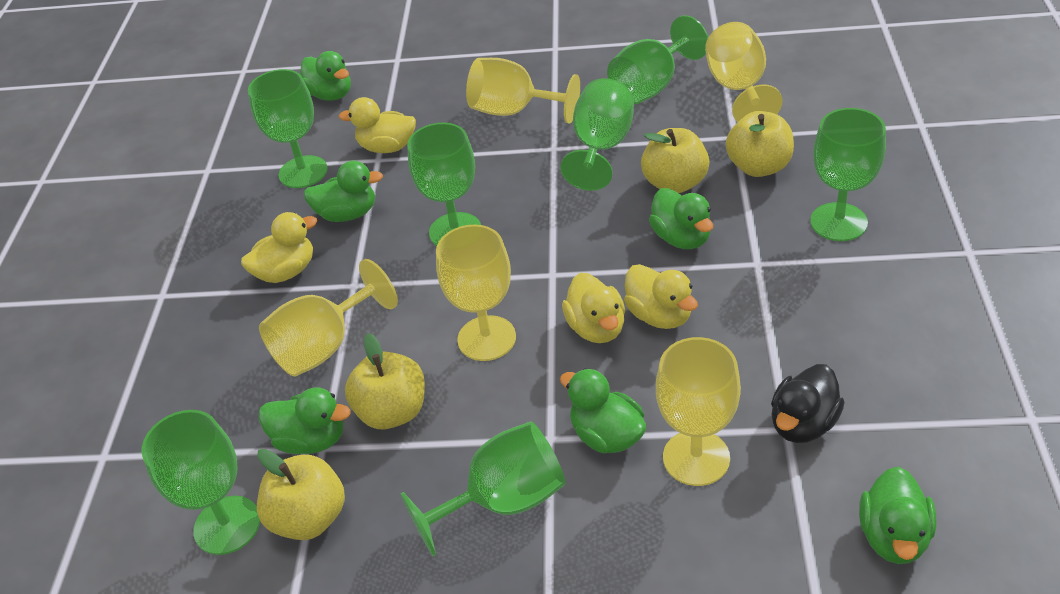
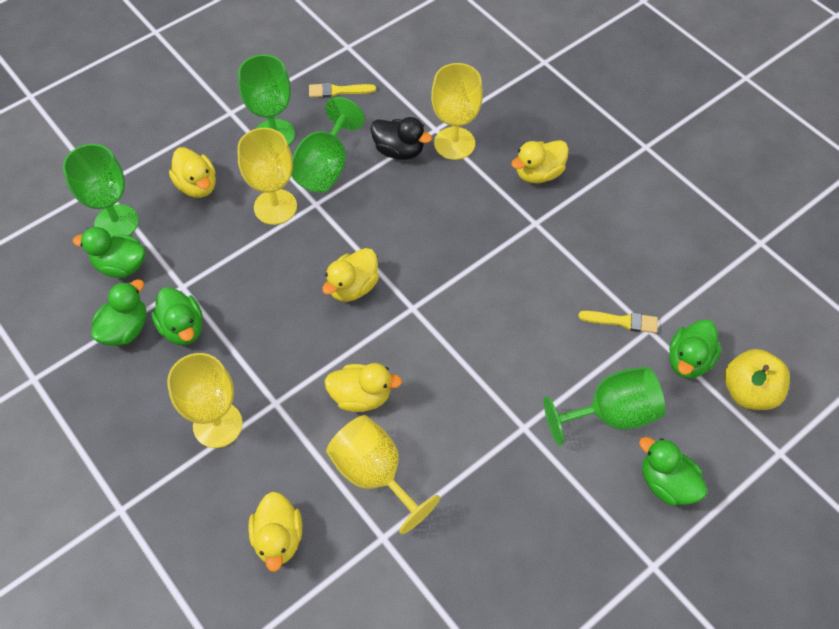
green duck: 6 -> 5
green goblet: 7 -> 4
yellow apple: 4 -> 1
yellow brush: 0 -> 2
yellow duck: 4 -> 5
yellow goblet: 5 -> 4

